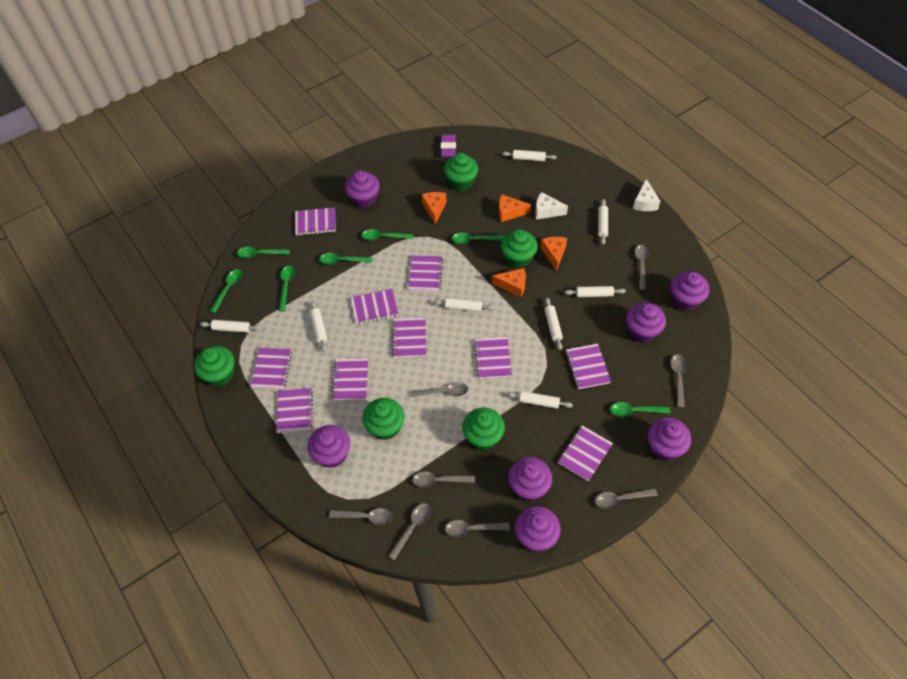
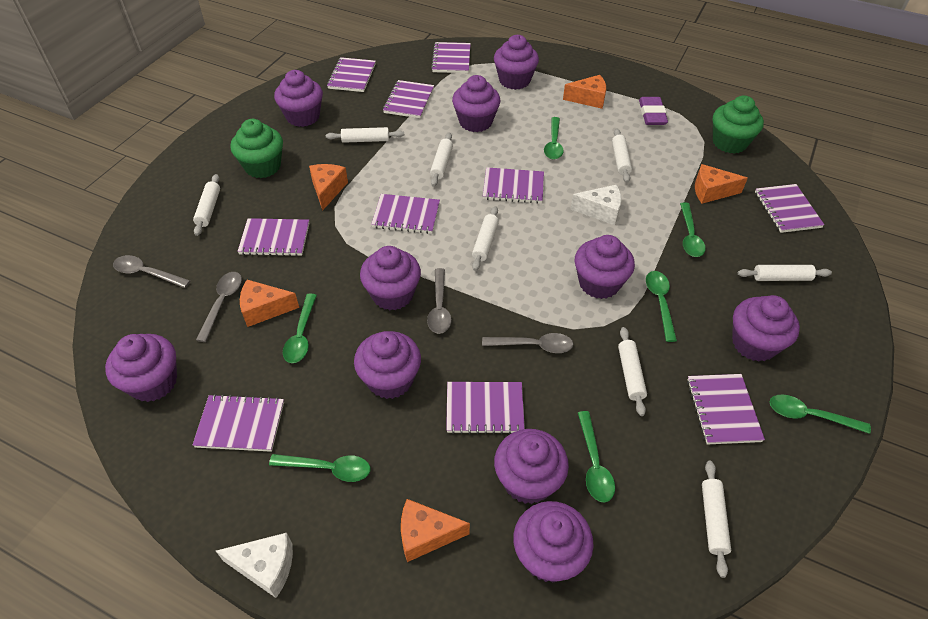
green cupcake: 5 -> 2
grey spoon: 8 -> 4
orange cheese: 4 -> 5
purple cupcake: 7 -> 10

